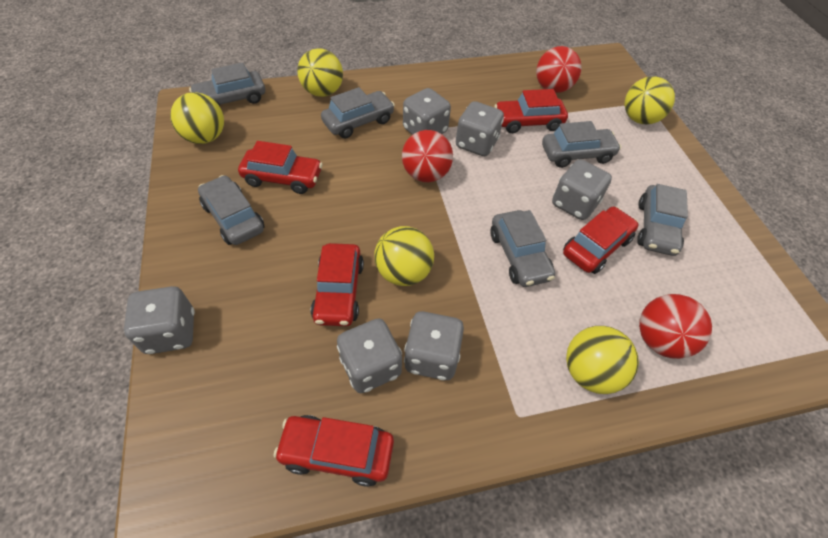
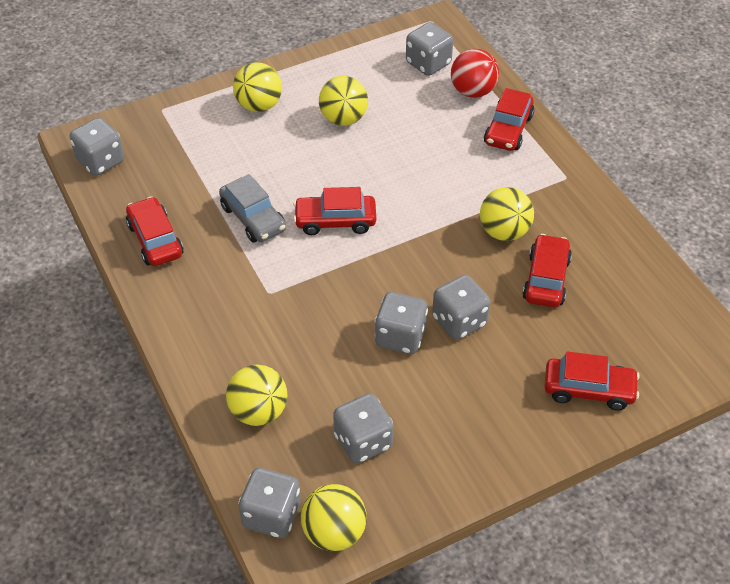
grey car: 6 -> 1
red ball: 3 -> 1

